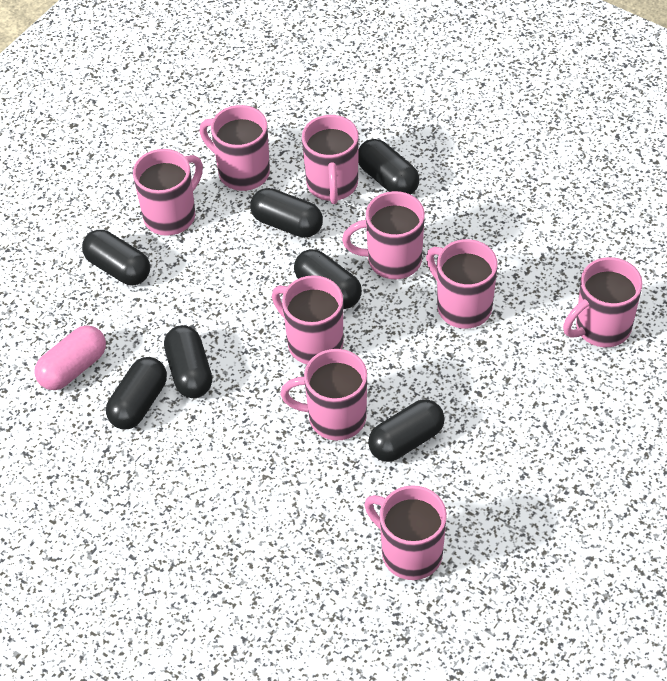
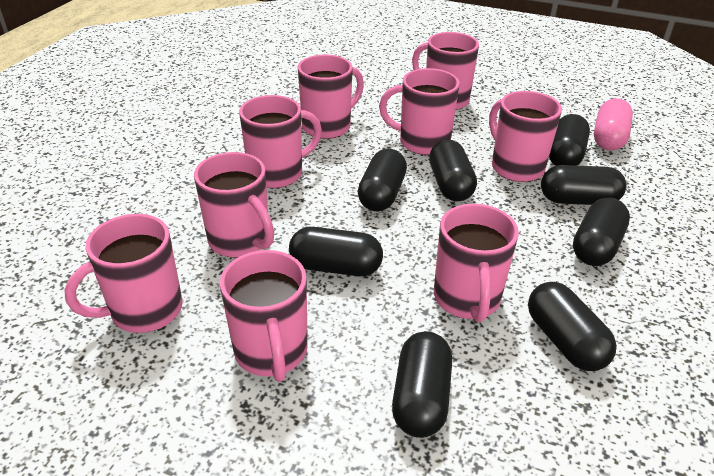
black capsule: 7 -> 8

